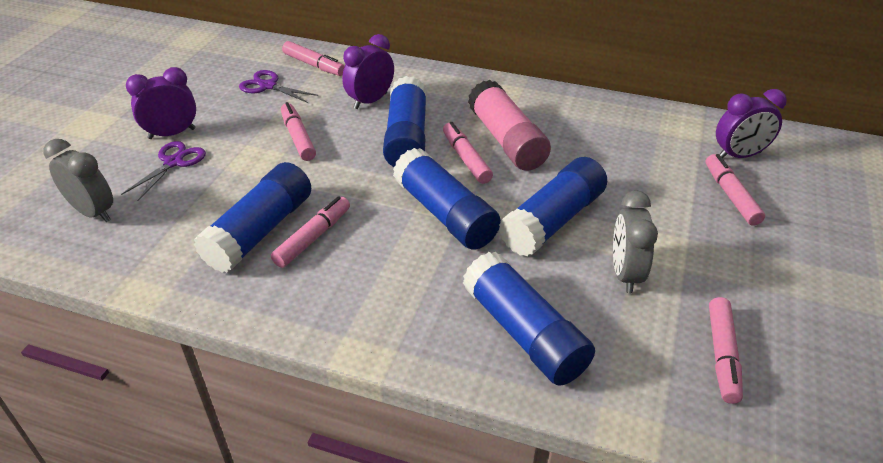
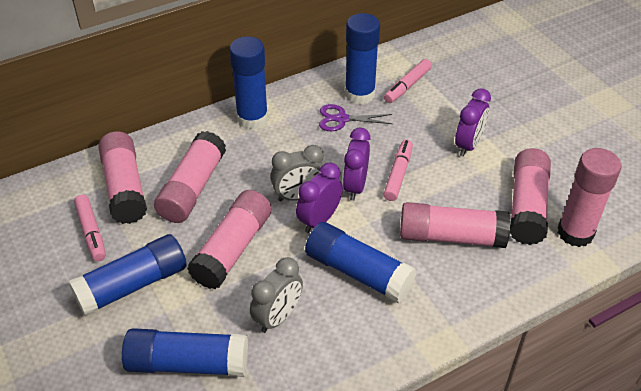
pink glue stick: 1 -> 6
pink marker: 6 -> 3
purple scissors: 2 -> 1

